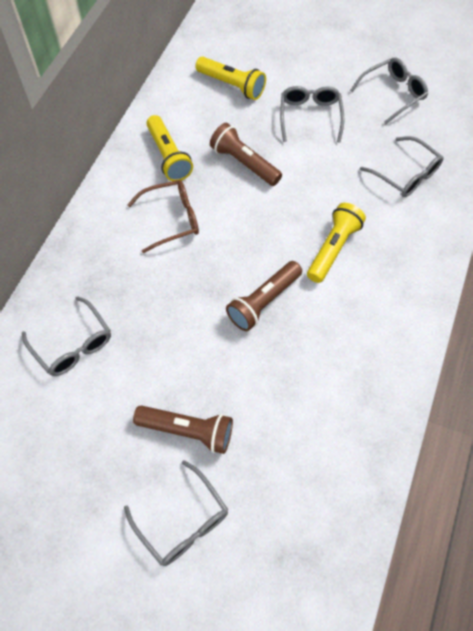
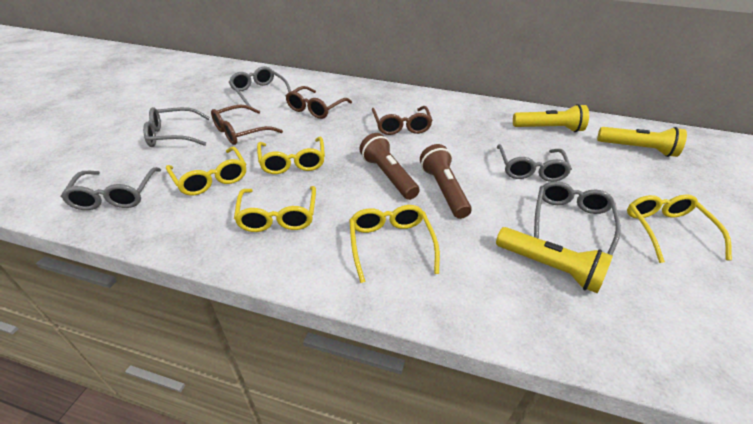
brown flashlight: 3 -> 2
brown glasses: 1 -> 3
yellow glasses: 0 -> 5

